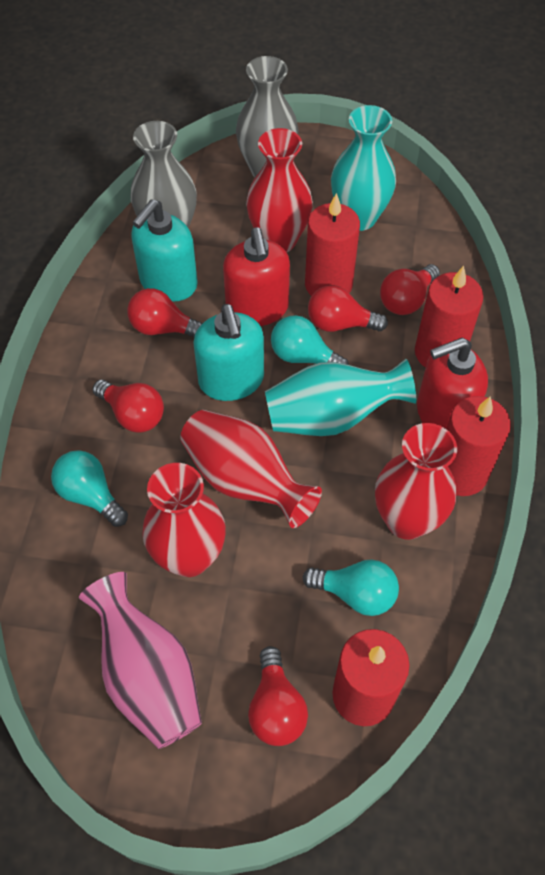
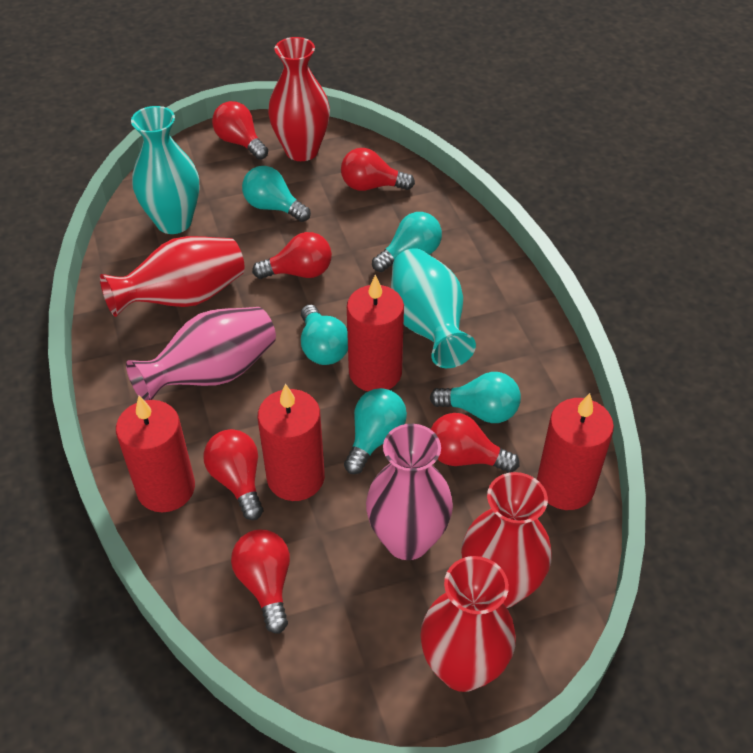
grey vase: 2 -> 0
pink vase: 1 -> 2
red light bulb: 5 -> 6
red soap dispenser: 2 -> 0
turquoise light bulb: 3 -> 5
turquoise soap dispenser: 2 -> 0

